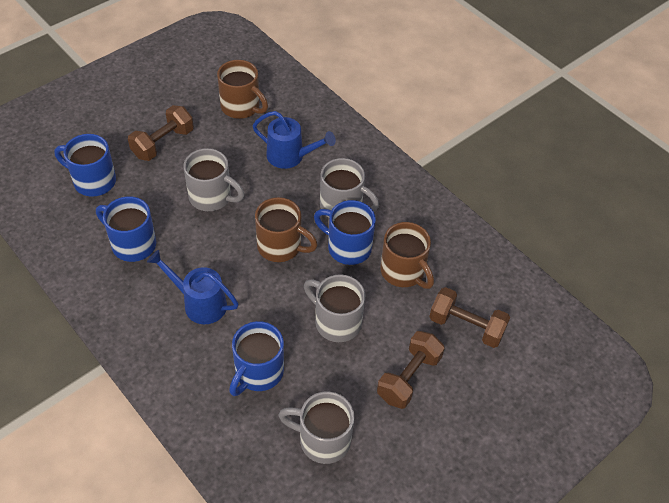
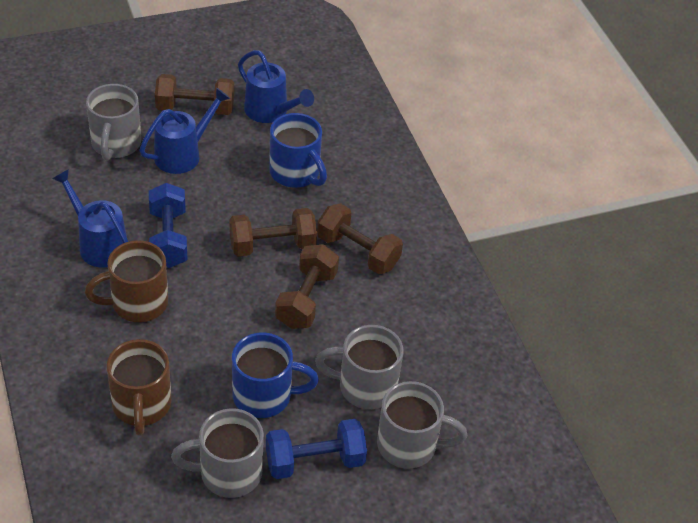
blue dumbbell: 0 -> 2
blue mug: 4 -> 2
blue watering can: 2 -> 3
brown dumbbell: 3 -> 4
brown mug: 3 -> 2

